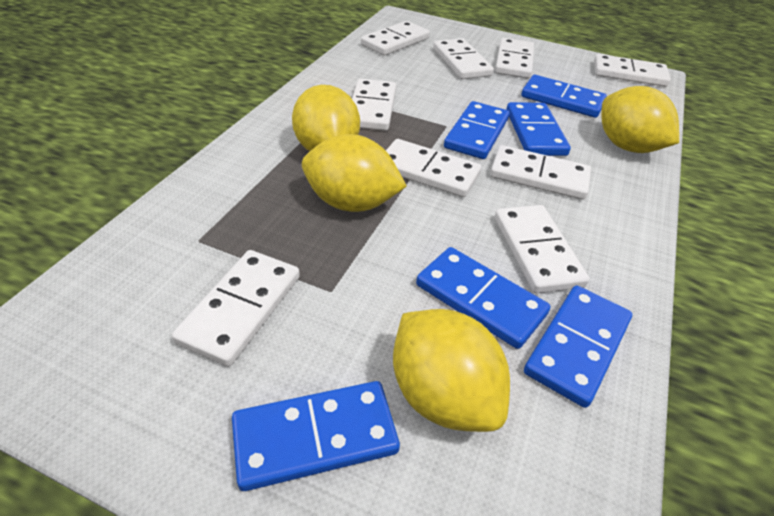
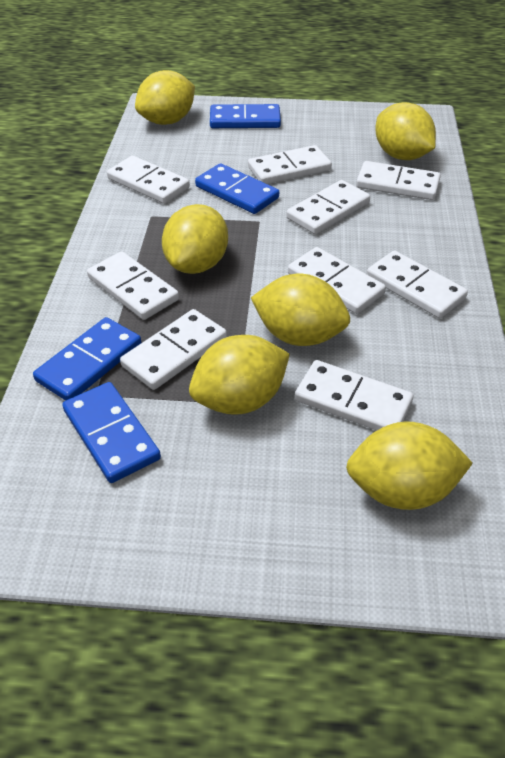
blue domino: 6 -> 4
yellow lemon: 4 -> 6

